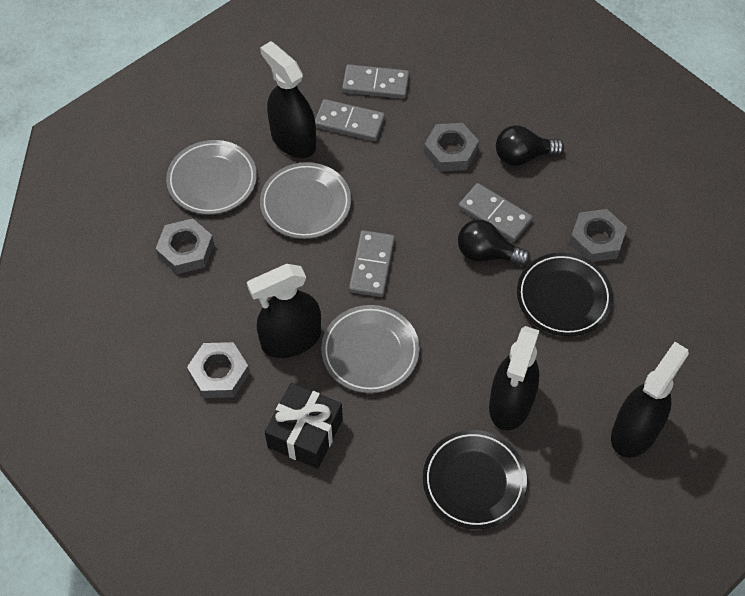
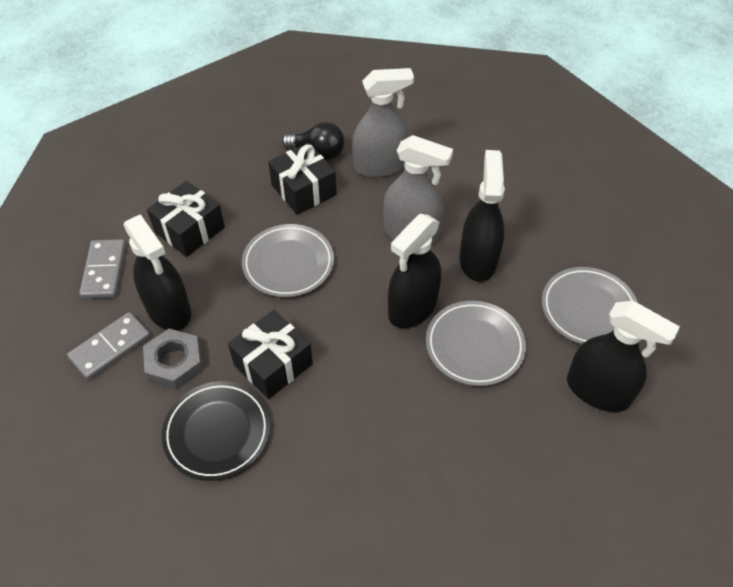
black gift: 1 -> 3
black light bulb: 2 -> 1
black plate: 2 -> 1
grey domino: 4 -> 2
grey nut: 4 -> 1
grey spray bottle: 0 -> 2

